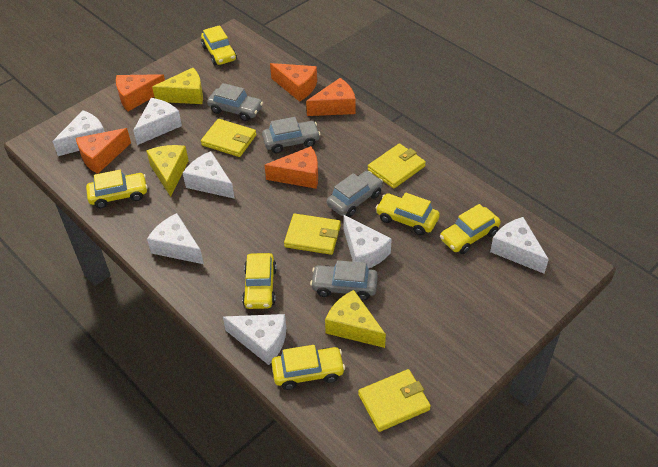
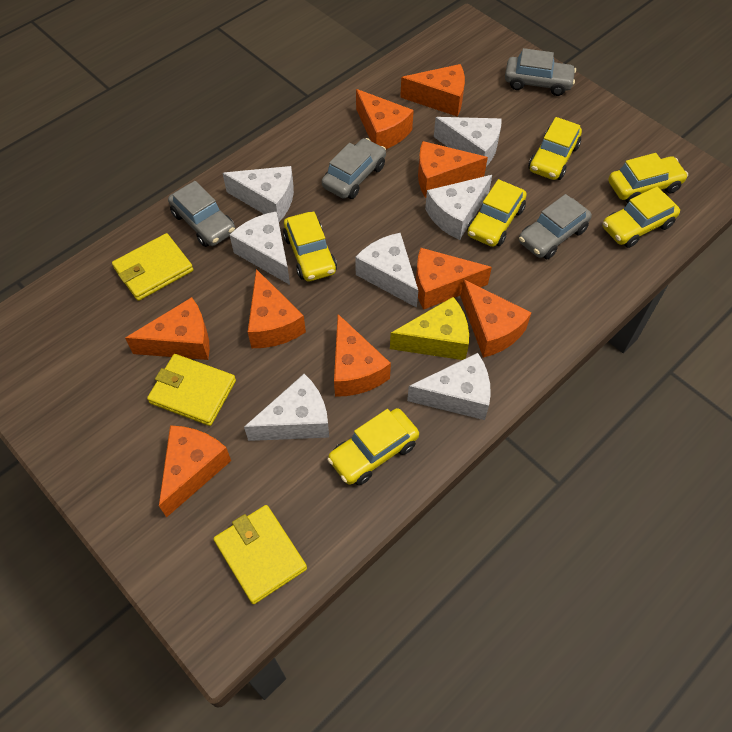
orange cheese: 5 -> 9
yellow cheese: 3 -> 1
yellow wallet: 4 -> 3

